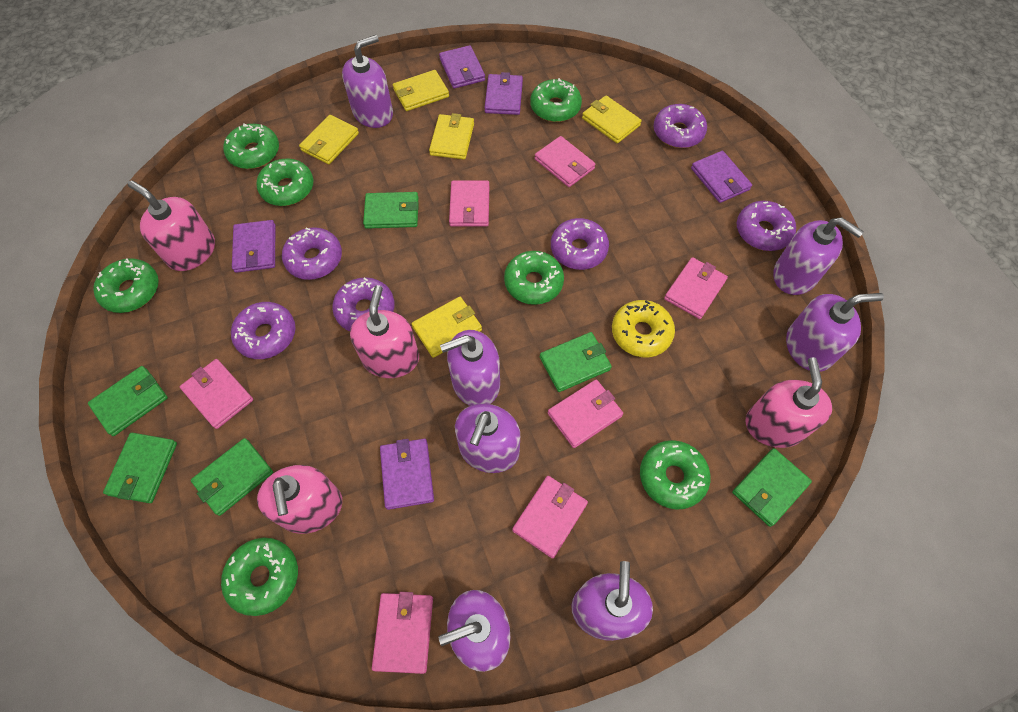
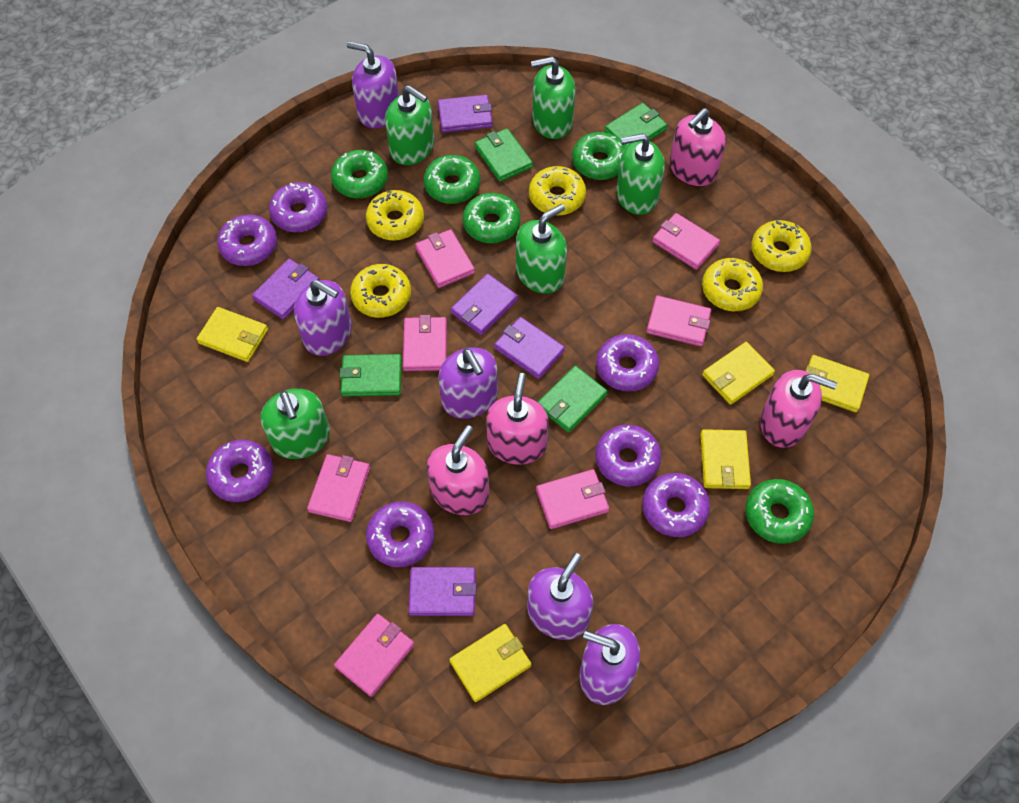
green donut: 7 -> 5
green soap dispenser: 0 -> 5
green wallet: 6 -> 4
purple donut: 6 -> 7
purple soap dispenser: 7 -> 5
yellow donut: 1 -> 5

